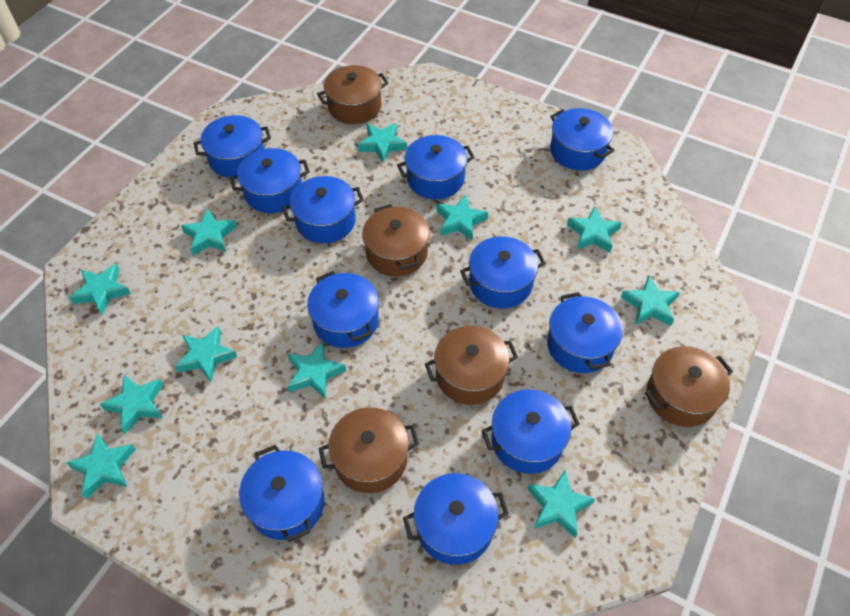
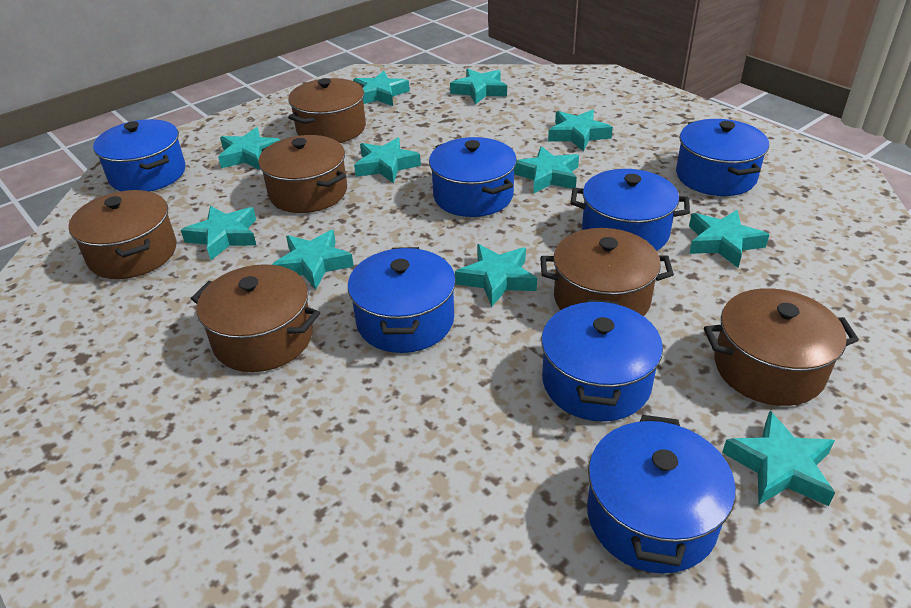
blue pot: 11 -> 7
brown pot: 5 -> 6

